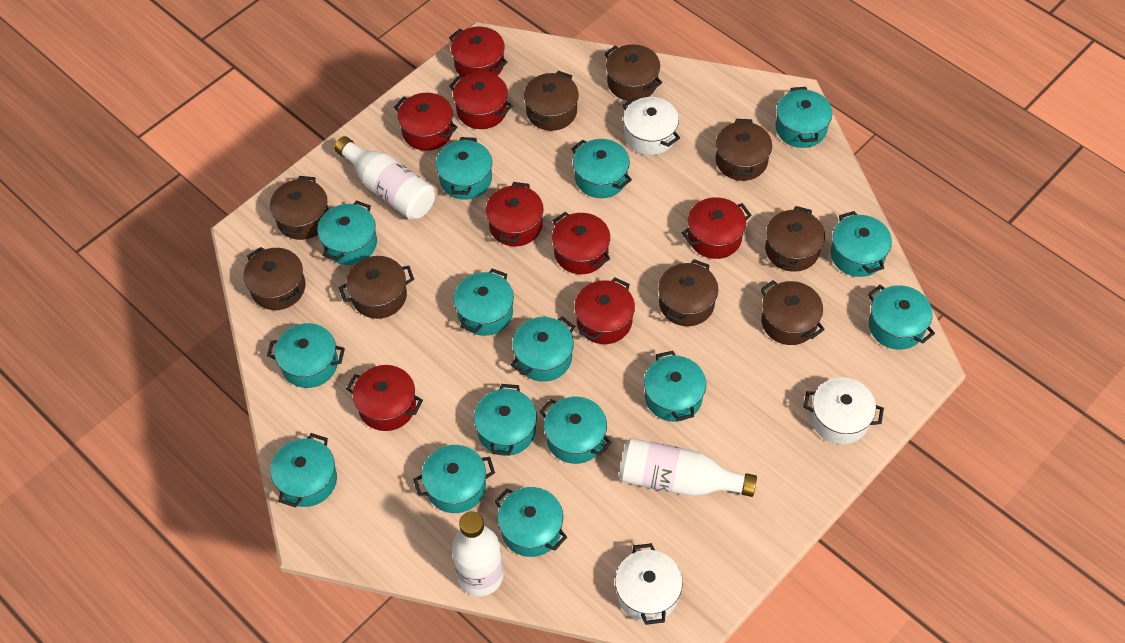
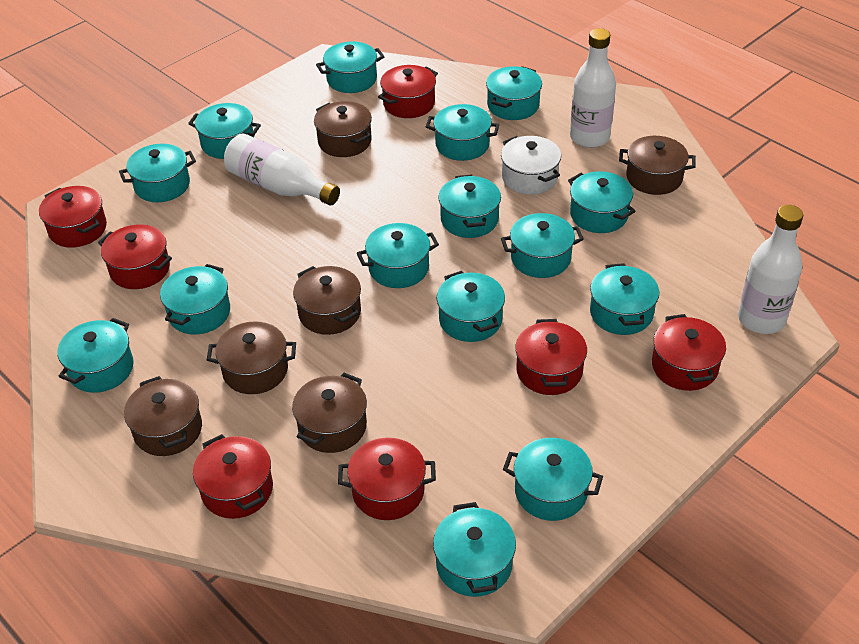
brown pot: 9 -> 6
red pot: 8 -> 7
white pot: 3 -> 1

